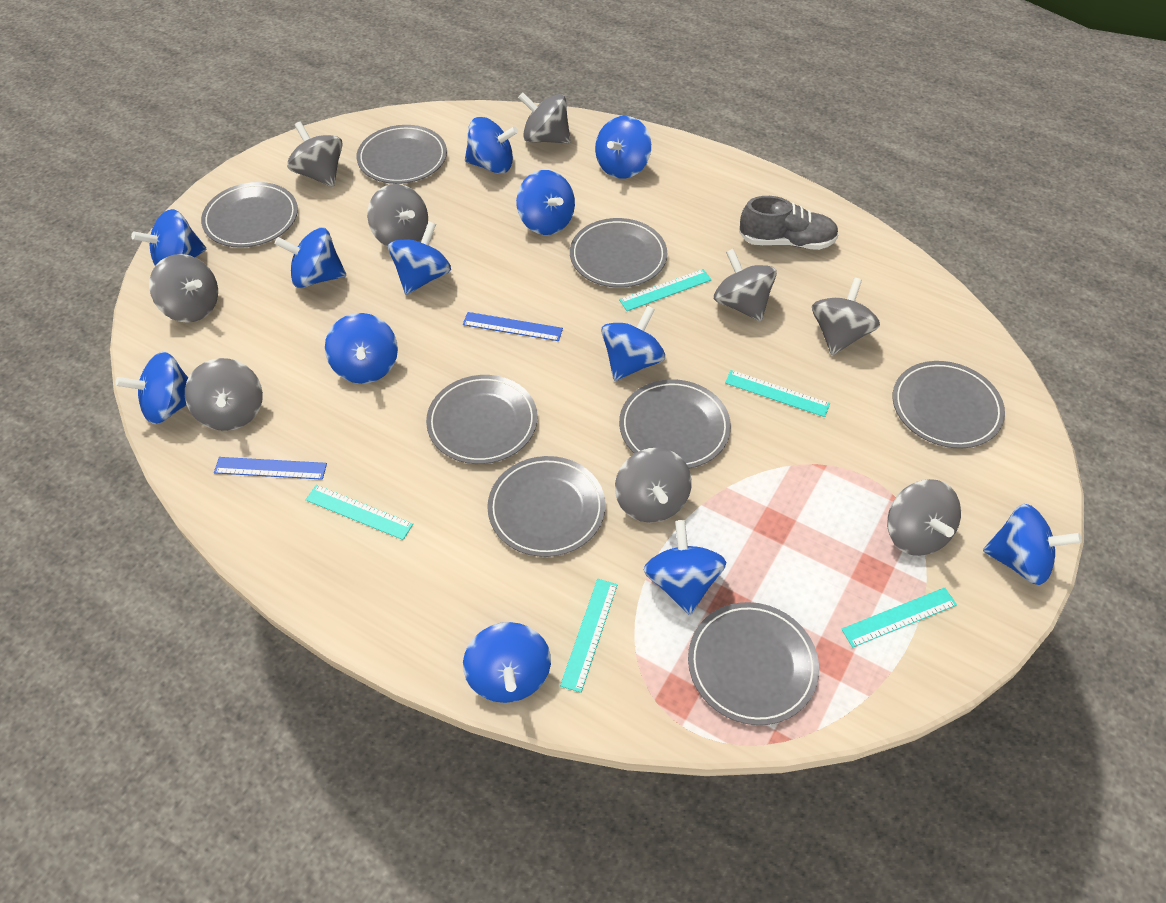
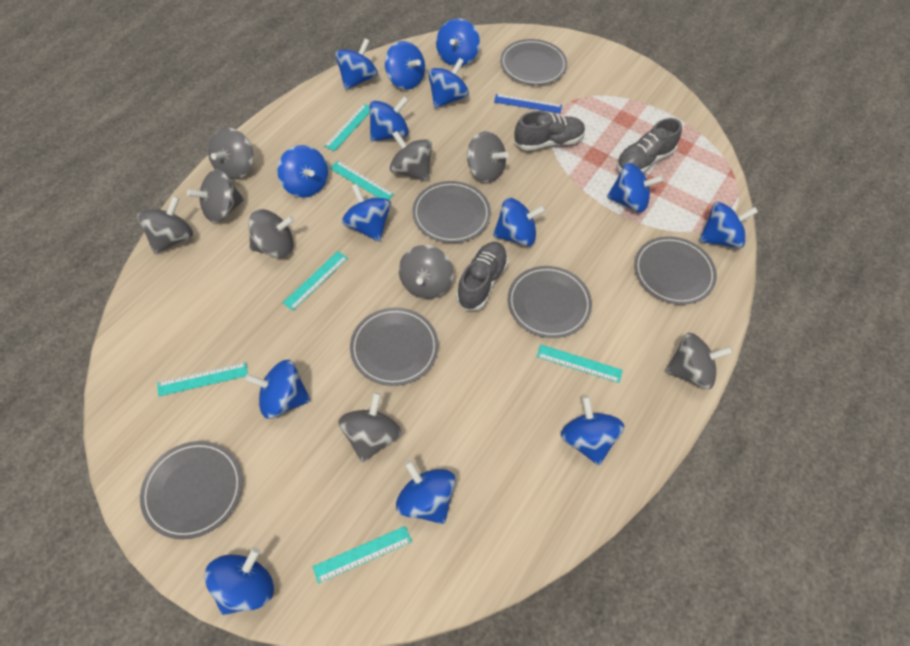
blue ruler: 2 -> 1
blue spinning top: 12 -> 14
grey plate: 8 -> 6
grey shoe: 1 -> 3
turquoise ruler: 5 -> 6

